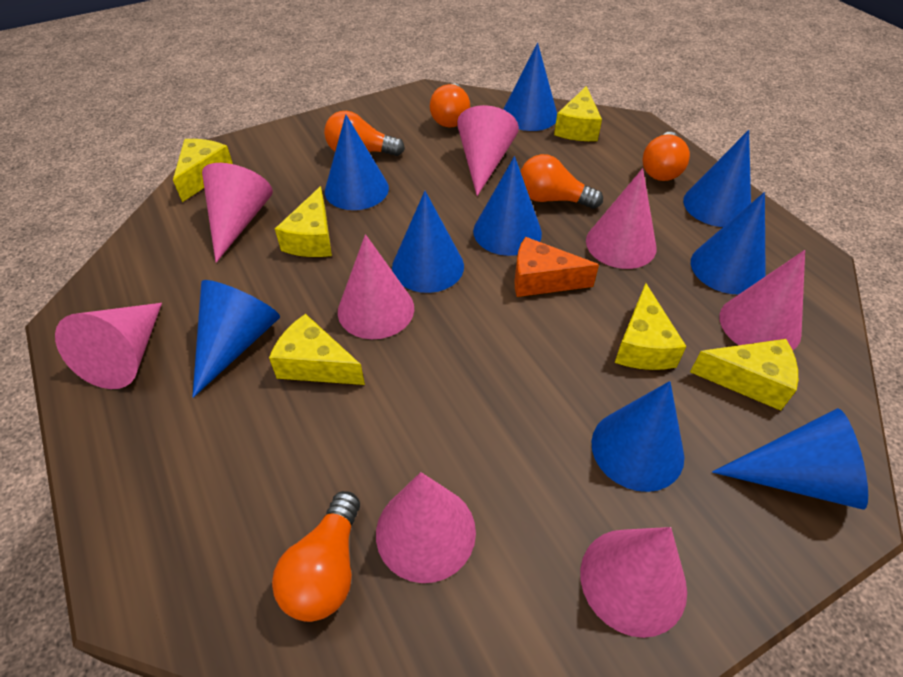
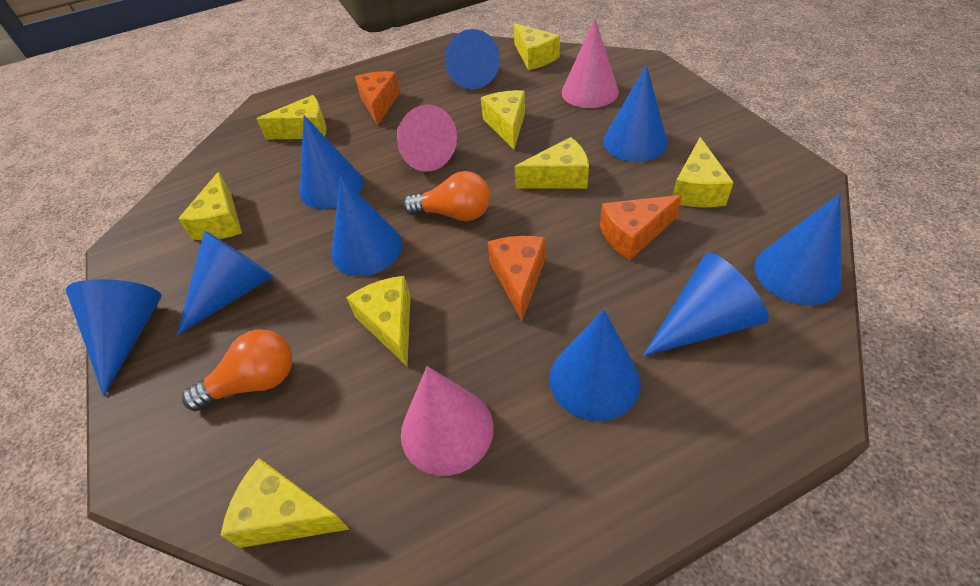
orange cheese: 1 -> 3
orange light bulb: 5 -> 2
pink cone: 8 -> 3
yellow cheese: 6 -> 8

